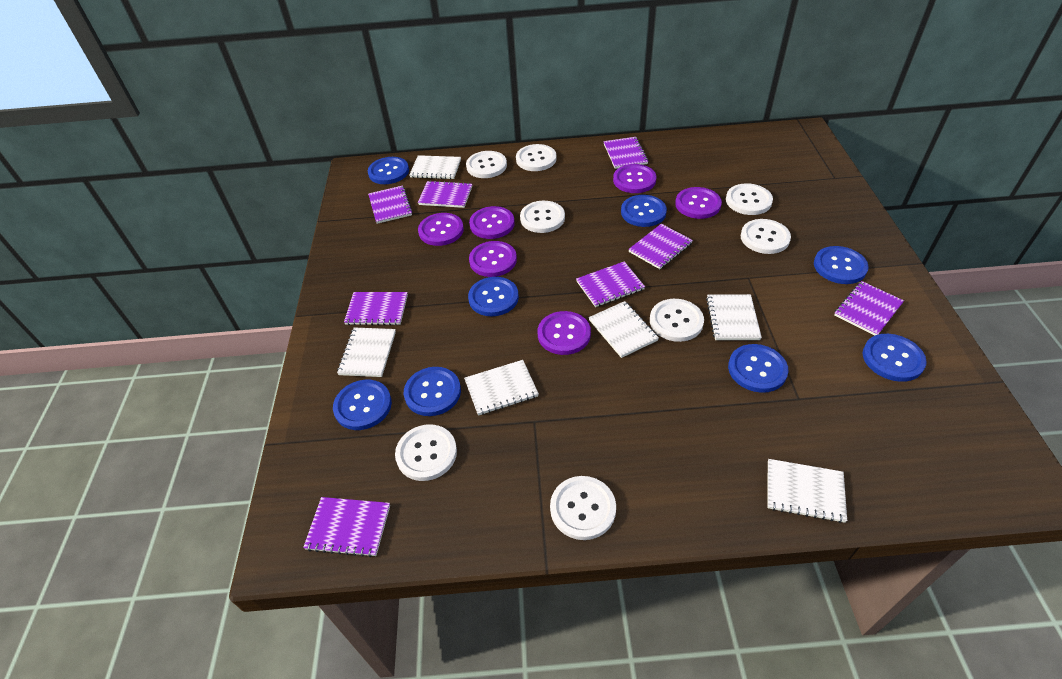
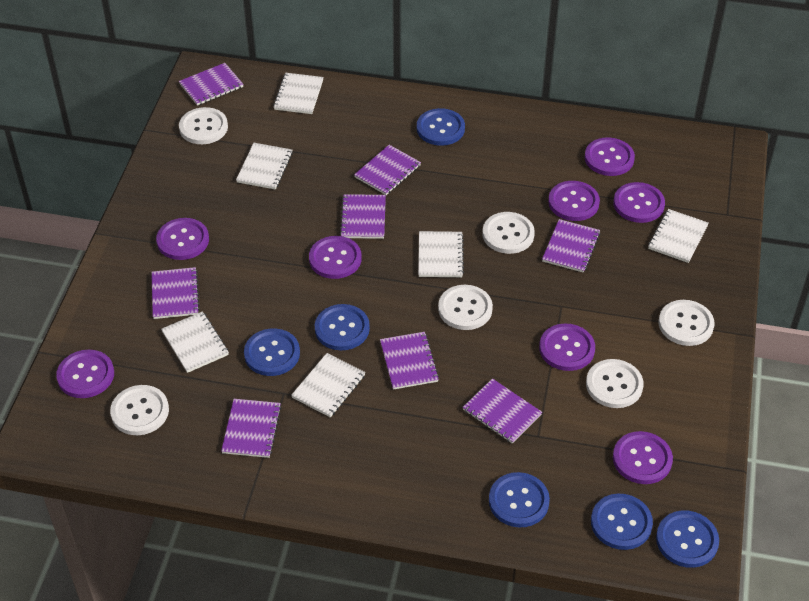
blue button: 8 -> 6
purple button: 6 -> 8
white button: 8 -> 6

